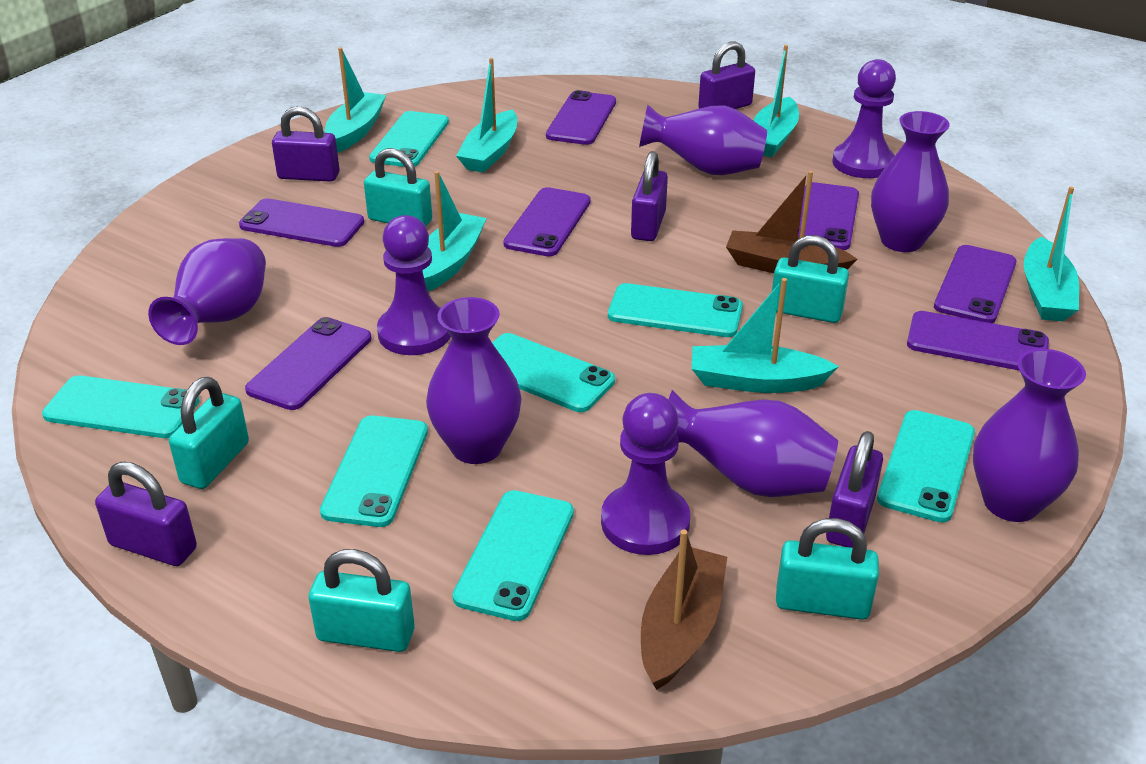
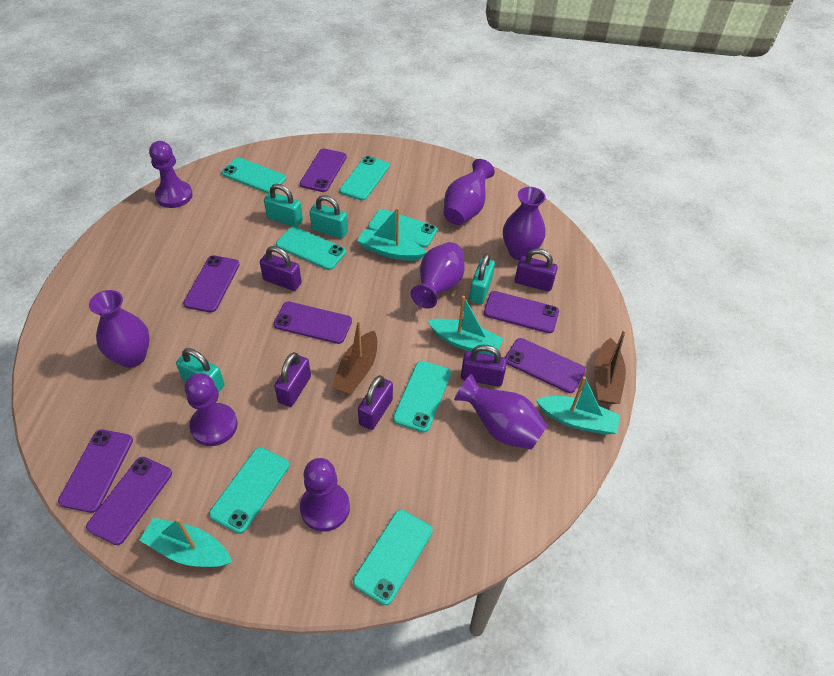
purple vase: 6 -> 5
turquoise boat: 6 -> 4
turquoise padlock: 5 -> 4

